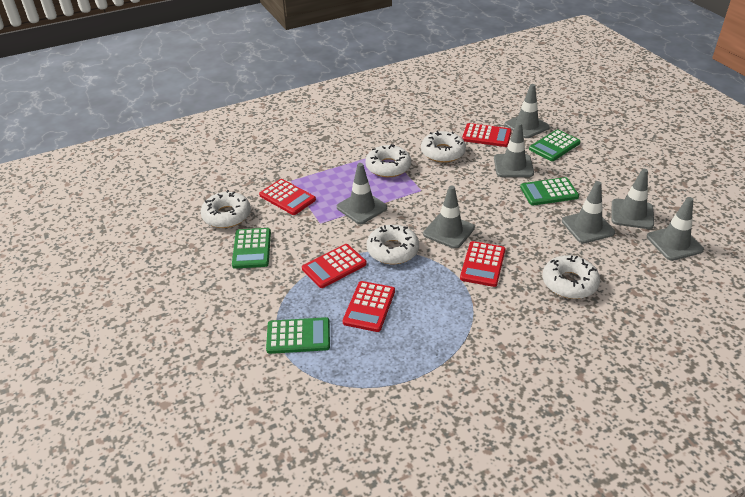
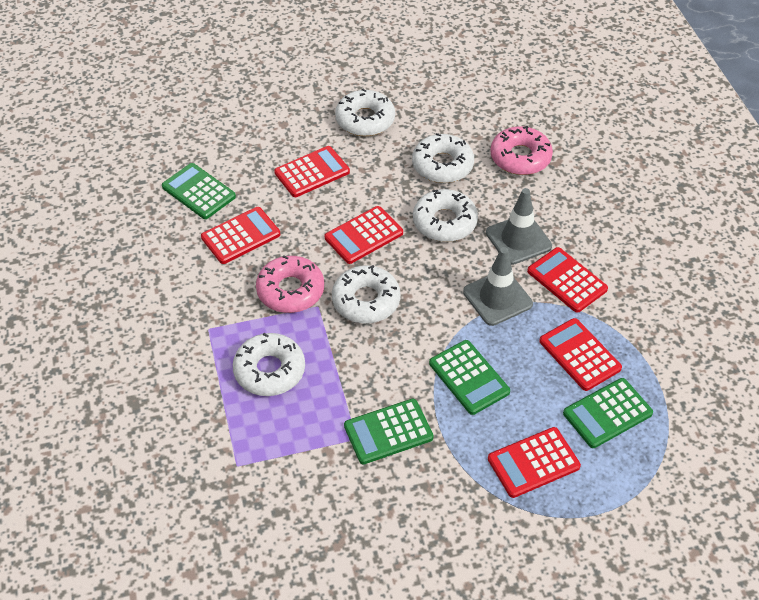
grey traffic cone: 7 -> 2
pink donut: 0 -> 2
red calculator: 5 -> 6

